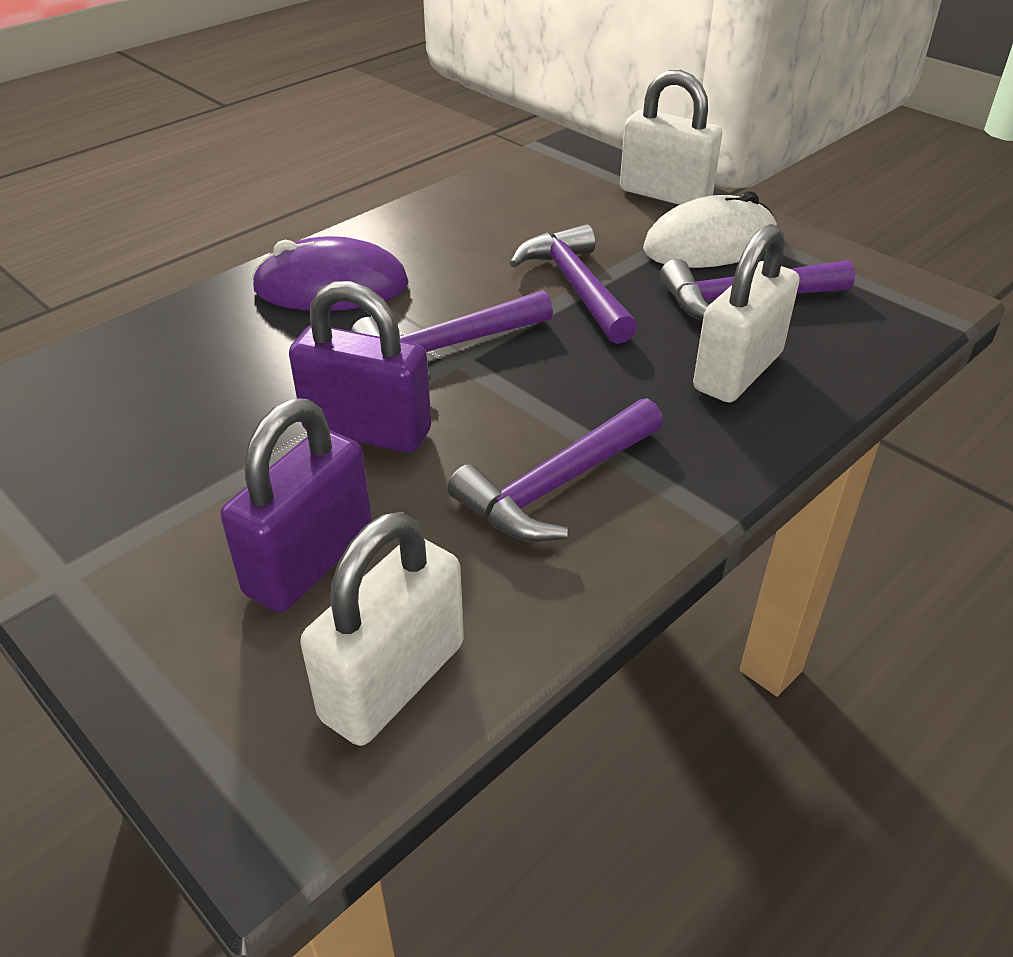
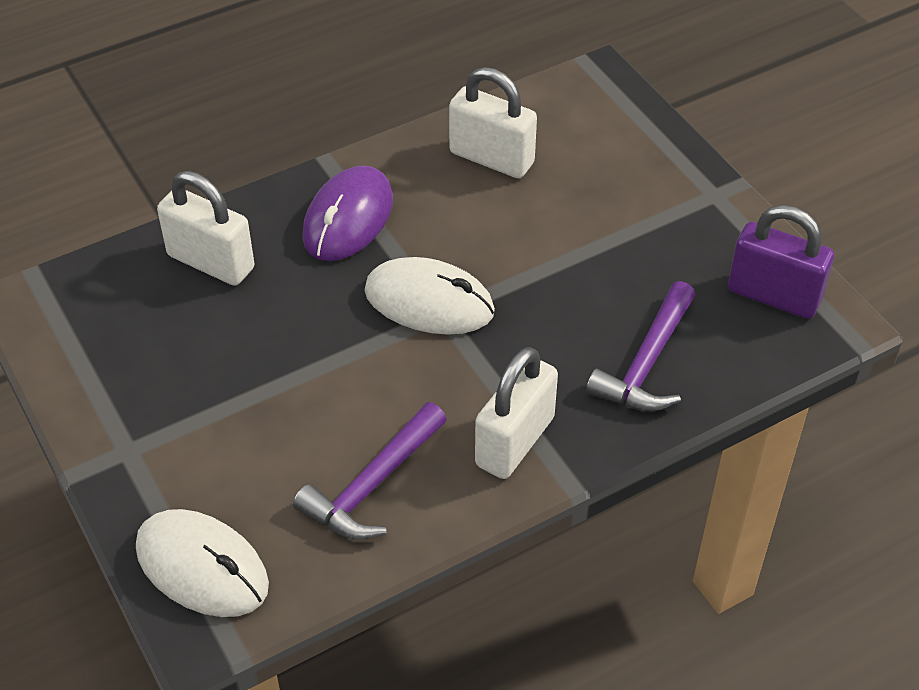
purple hammer: 4 -> 2
purple padlock: 2 -> 1
white mouse: 1 -> 2

